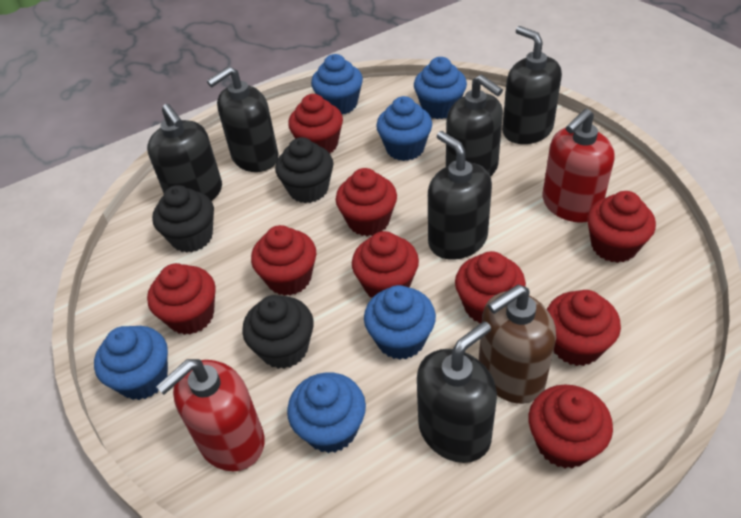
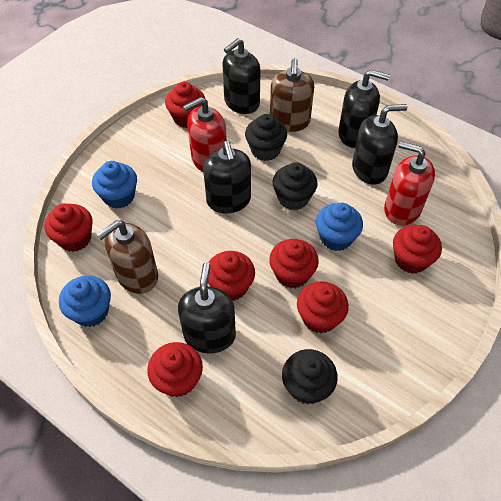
black soap dispenser: 6 -> 5
blue cupcake: 6 -> 3
brown soap dispenser: 1 -> 2
red cupcake: 9 -> 7

